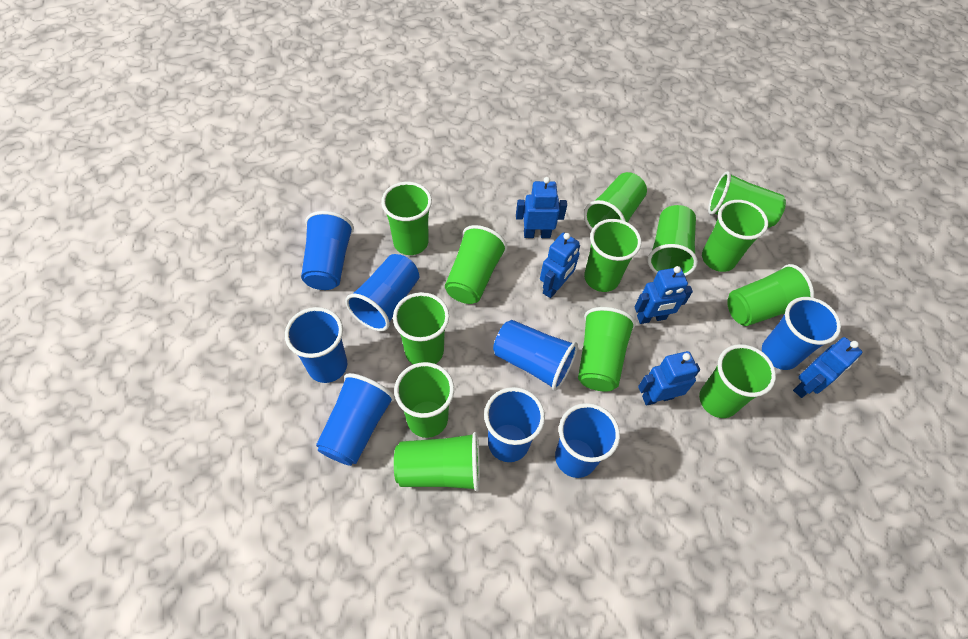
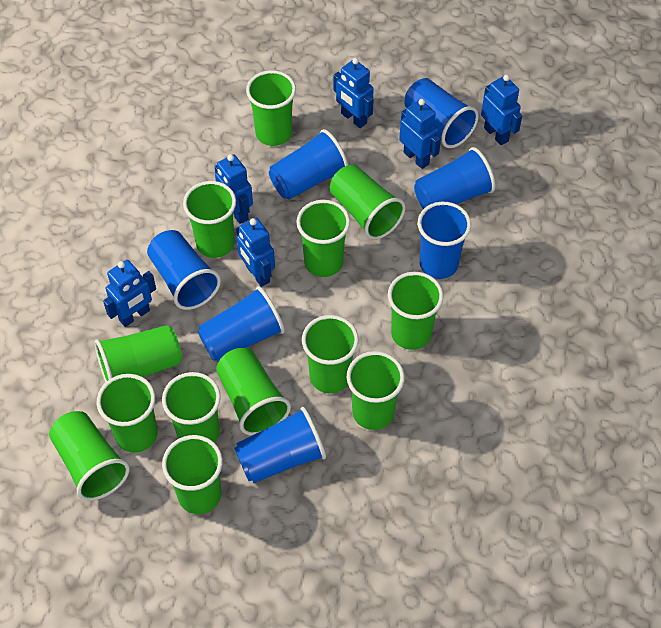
blue cup: 8 -> 7
blue robot: 5 -> 6

